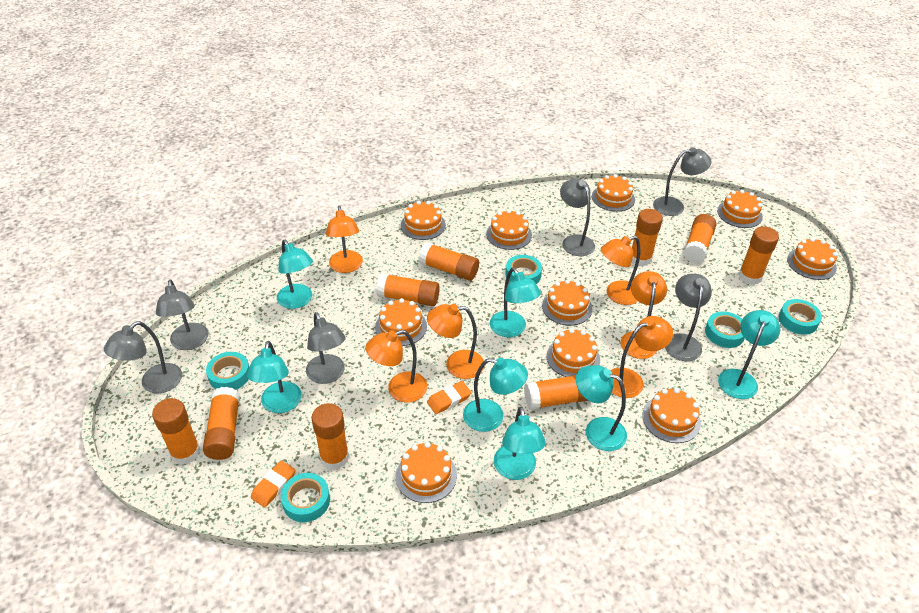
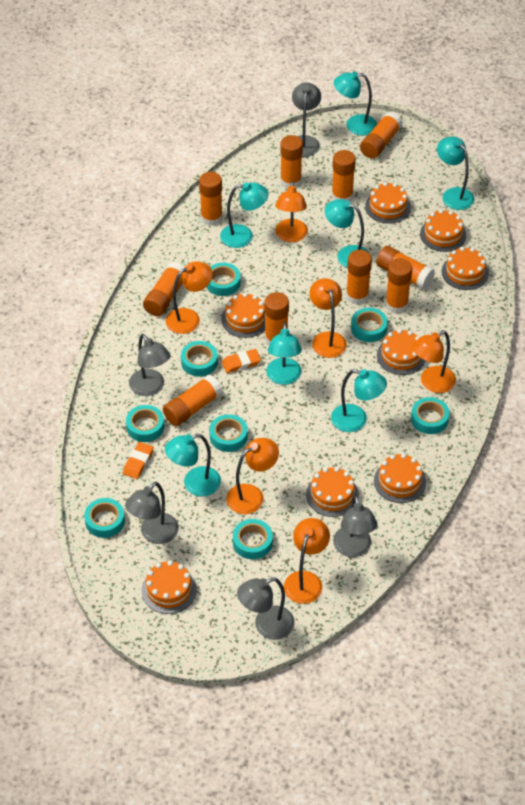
grey lamp: 6 -> 5
orange cake: 10 -> 8
orange glue stick: 9 -> 10
turquoise tape: 5 -> 8

